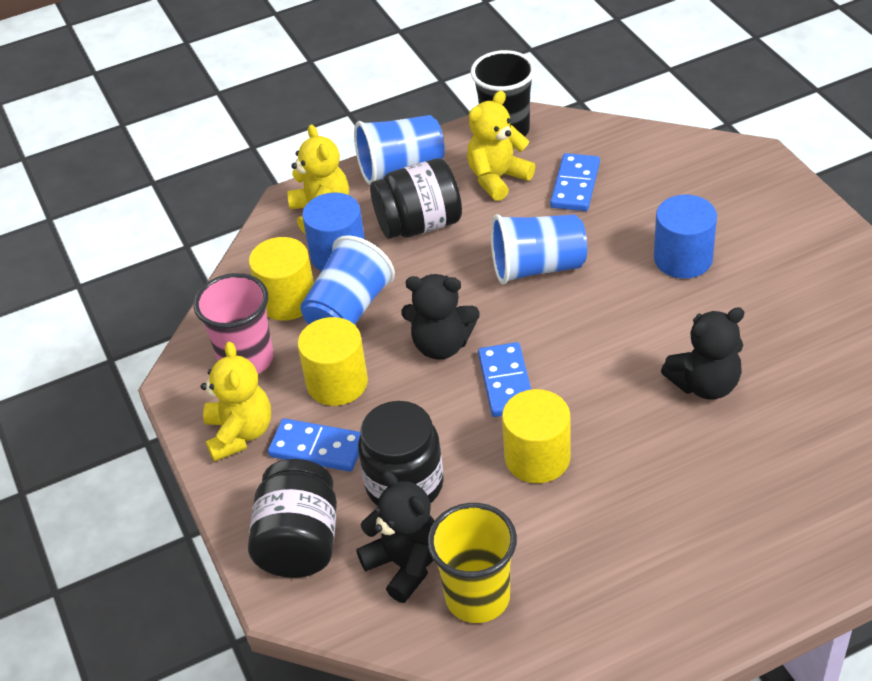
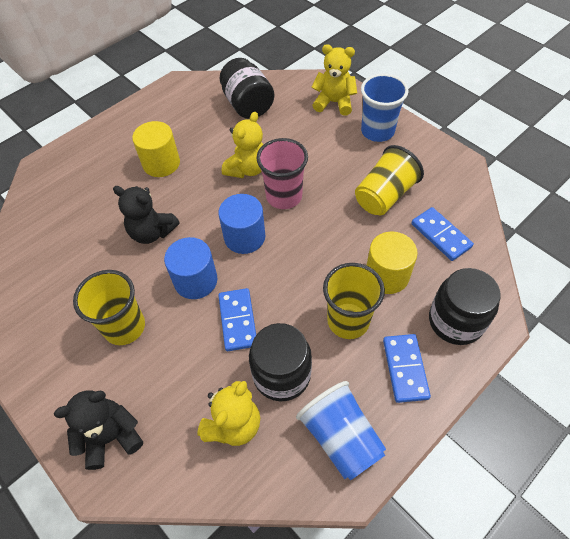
black cup: 1 -> 0
black teddy bear: 3 -> 2
blue cup: 3 -> 2
yellow cup: 1 -> 3
yellow cylinder: 3 -> 2

